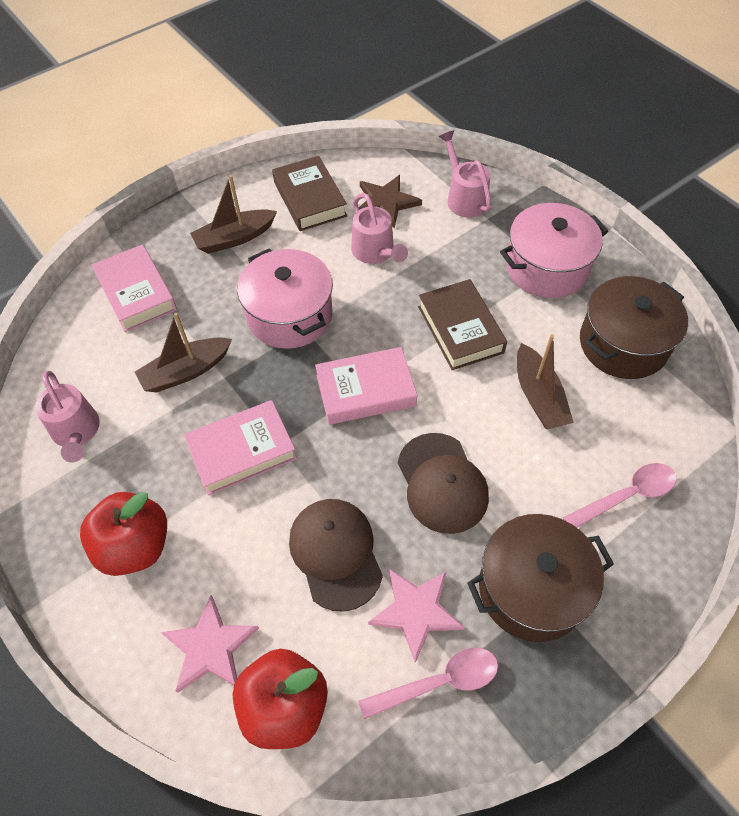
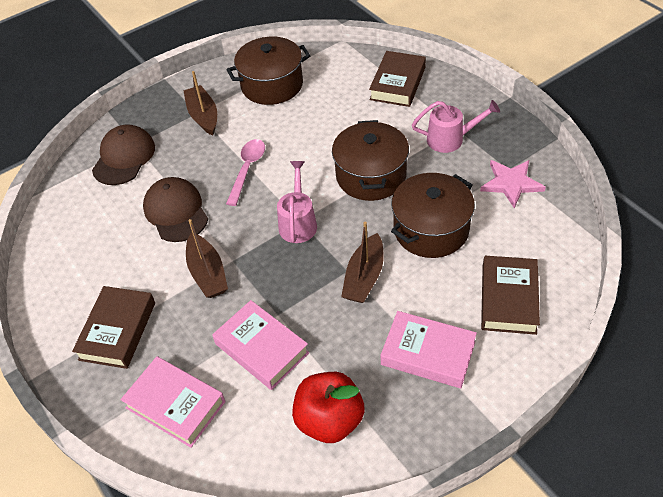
brown book: 2 -> 3
brown pot: 2 -> 3
brown star: 1 -> 0
pink pot: 2 -> 0
pink spoon: 2 -> 1
pink star: 2 -> 1
pink watering can: 3 -> 2
red apple: 2 -> 1

